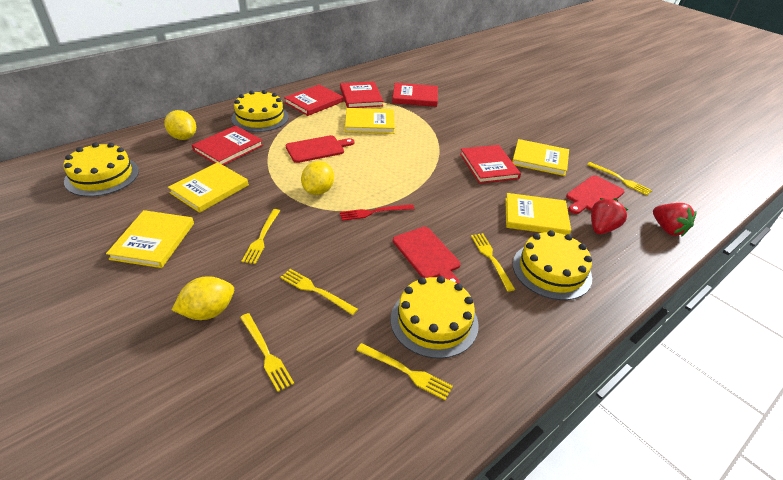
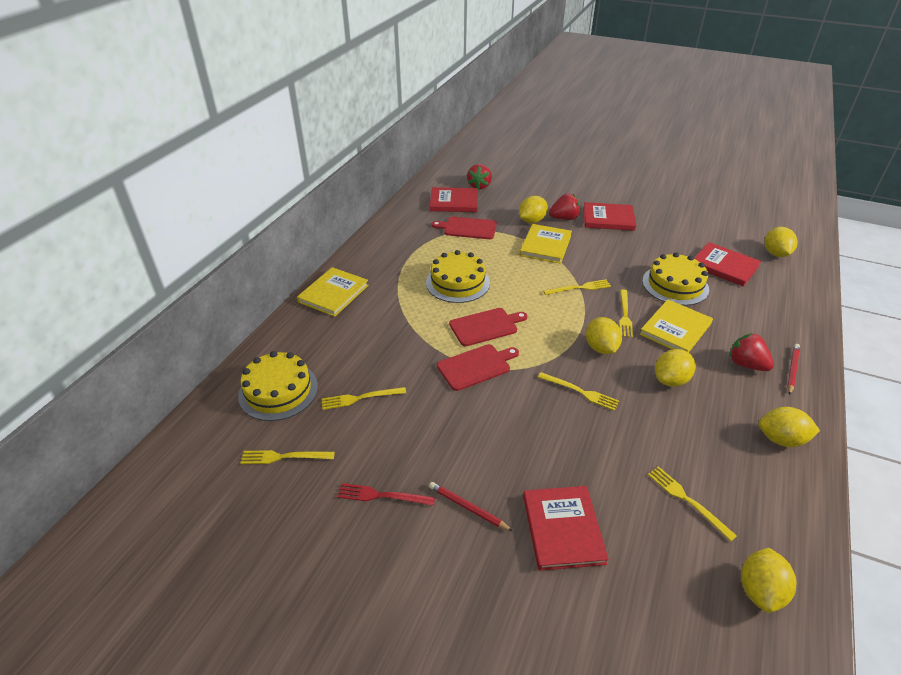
red book: 5 -> 4
red pencil: 0 -> 2
red strawberry: 2 -> 3
yellow book: 5 -> 3
yellow cake: 4 -> 3
yellow lemon: 3 -> 6

